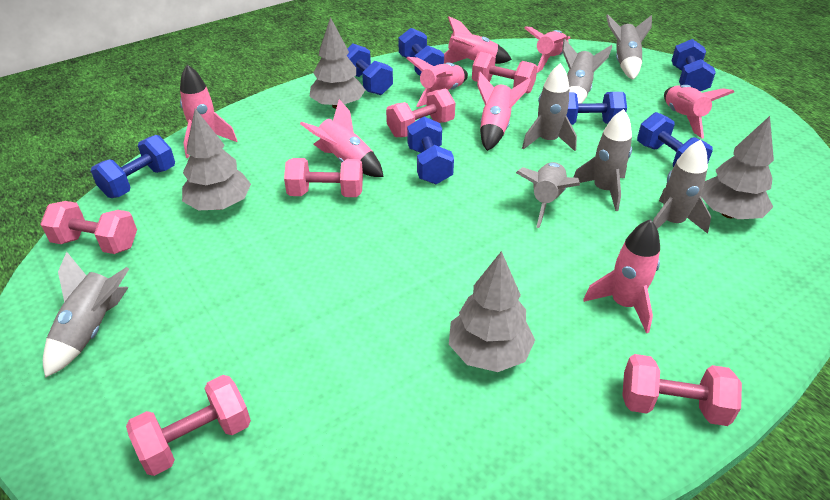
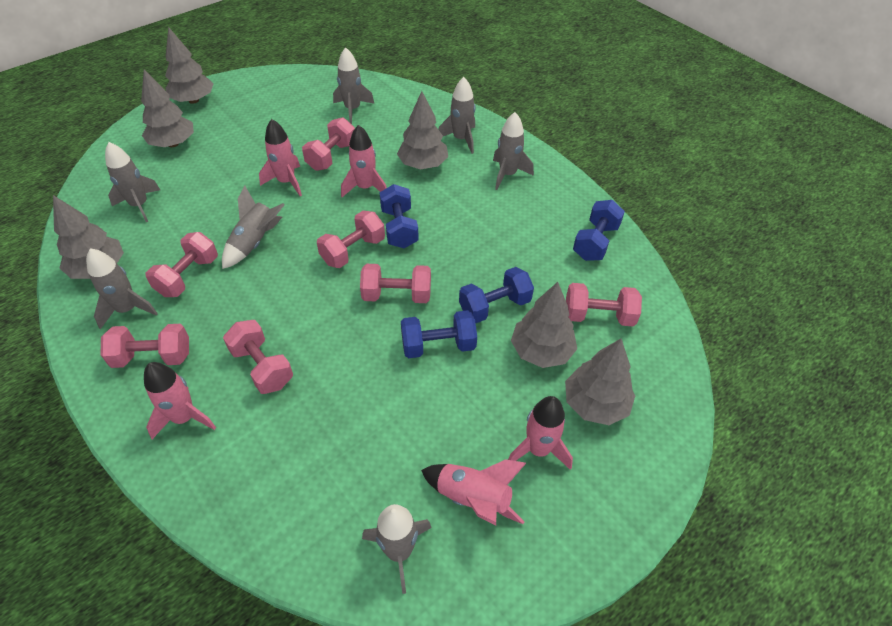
blue dumbbell: 7 -> 4
grey tree: 4 -> 6
pink dumbbell: 6 -> 7
pink rocket: 8 -> 5

